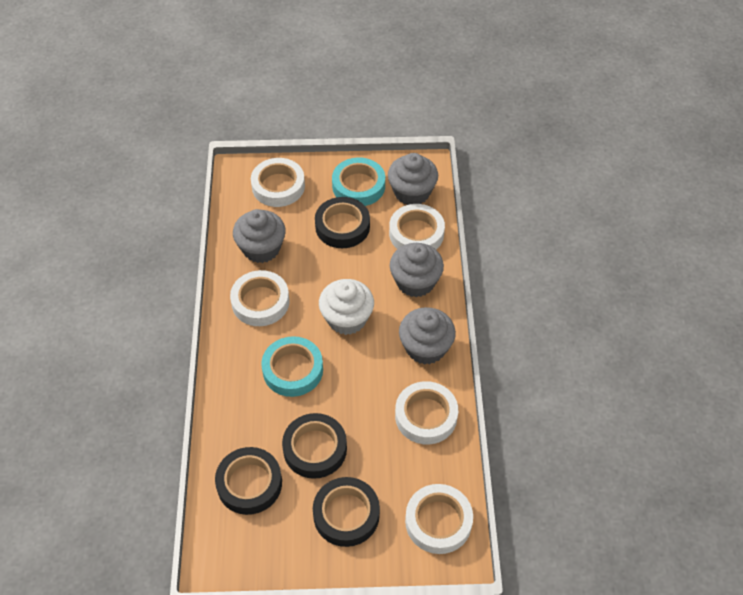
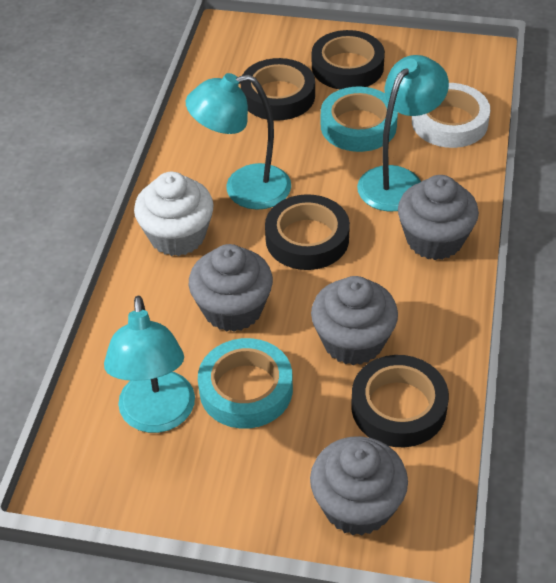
turquoise lamp: 0 -> 3
white tape: 5 -> 1

